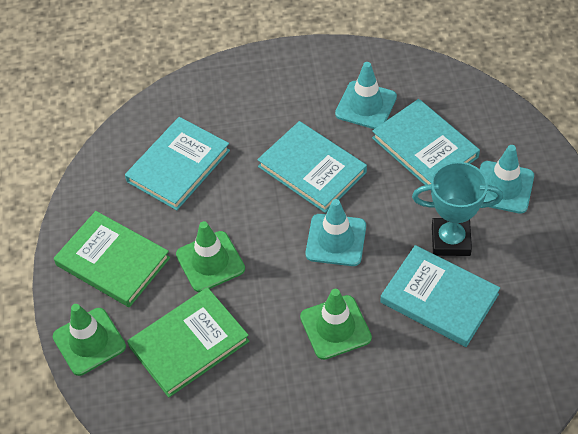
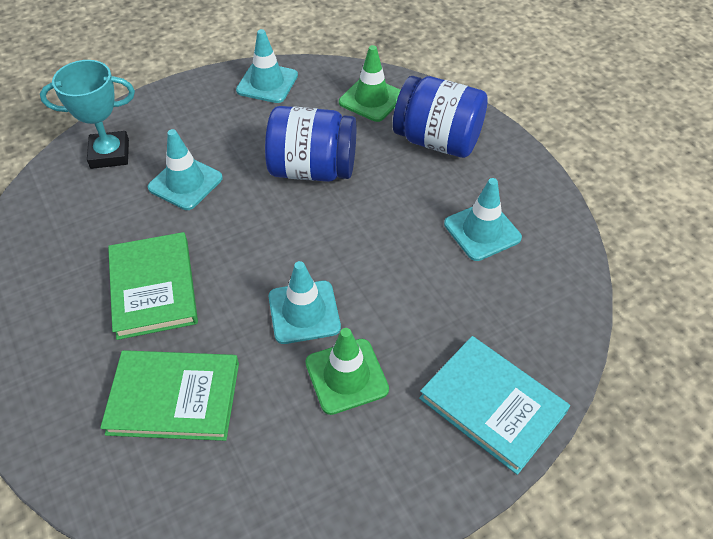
blue jar: 0 -> 2
green traffic cone: 3 -> 2
turquoise book: 4 -> 1
turquoise traffic cone: 3 -> 4

